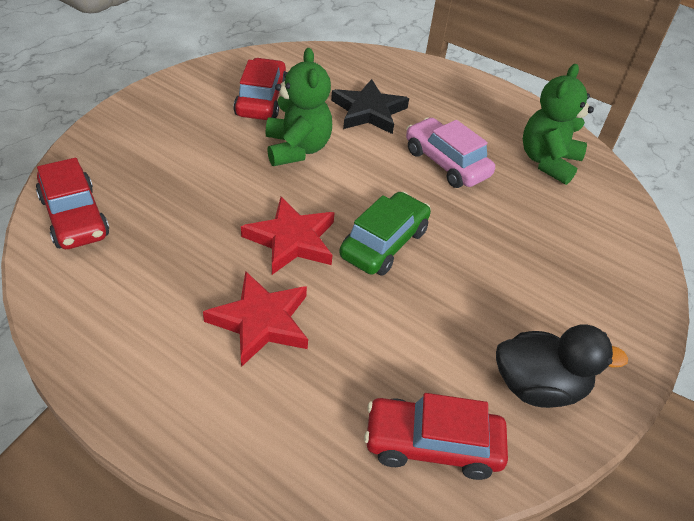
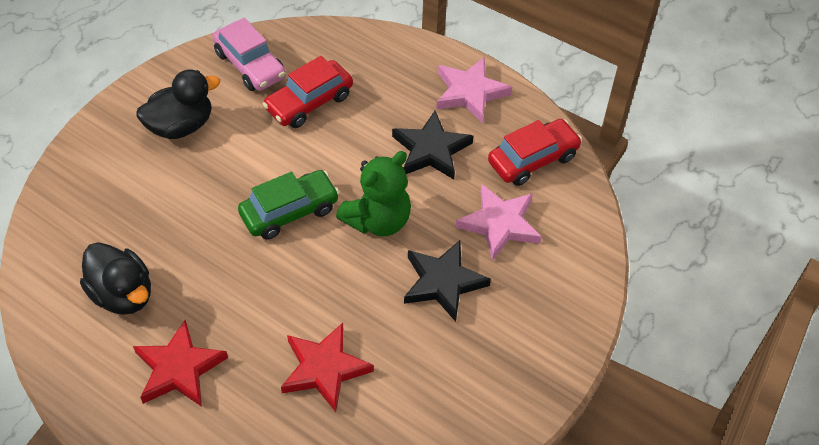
black duck: 1 -> 2
black star: 1 -> 2
green teddy bear: 2 -> 1
pink star: 0 -> 2
red car: 3 -> 2

